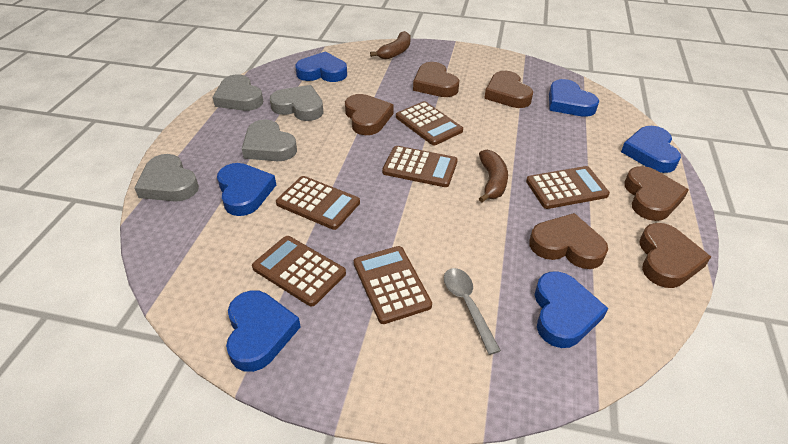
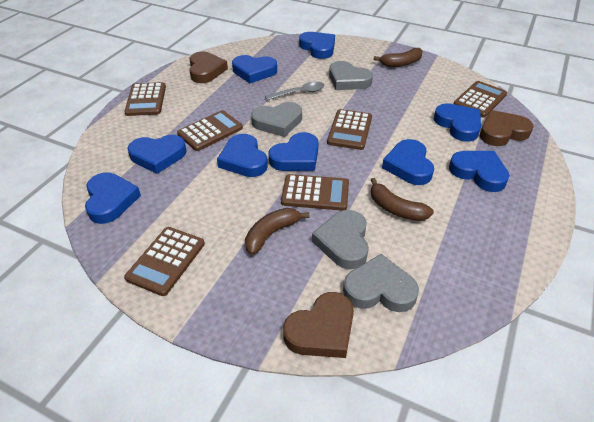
blue heart: 6 -> 9
brown banana: 2 -> 3
brown heart: 6 -> 3

